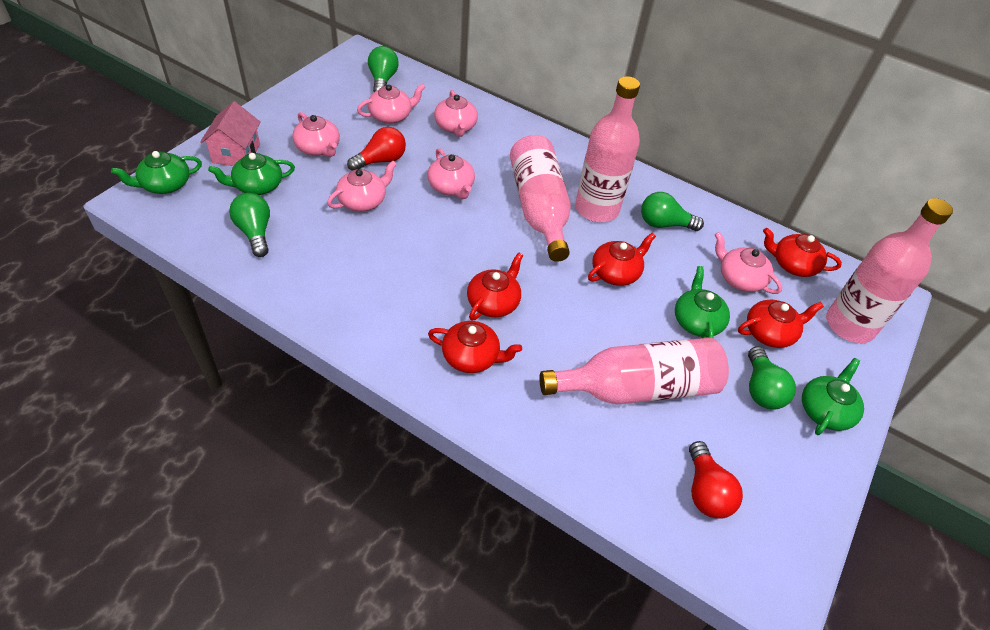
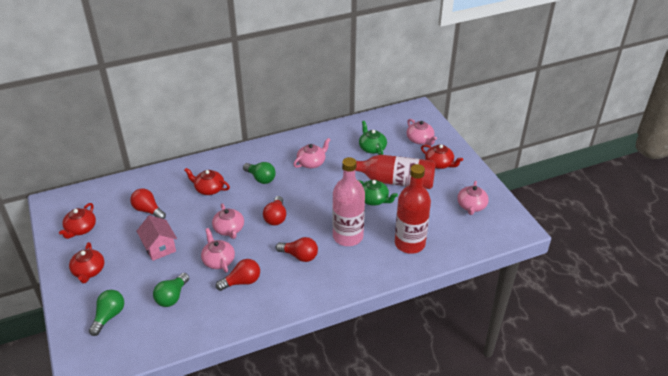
green light bulb: 4 -> 3
green teapot: 4 -> 2
pink bottle: 4 -> 1
pink teapot: 6 -> 5
red bottle: 0 -> 2
red light bulb: 2 -> 4
red teapot: 5 -> 4

